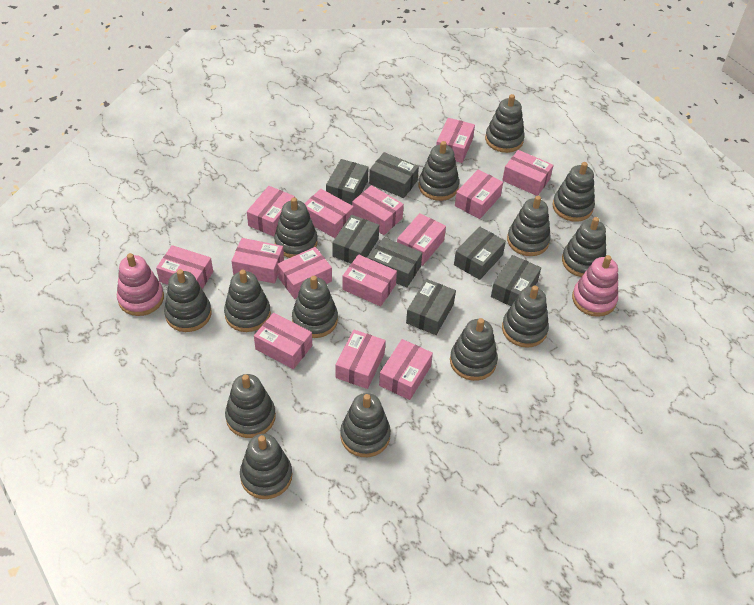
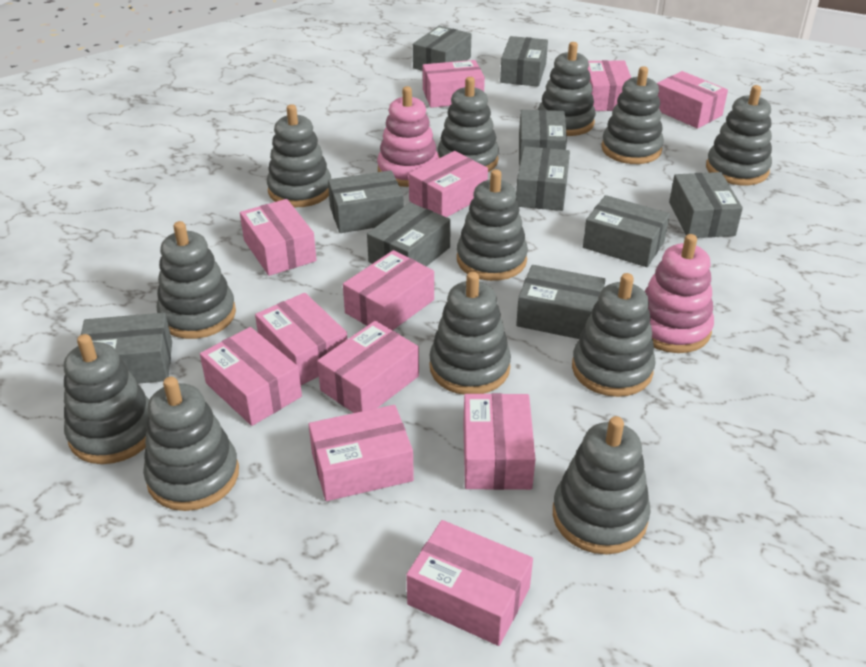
grey box: 7 -> 10
grey stacking toy: 14 -> 12
pink box: 14 -> 12

